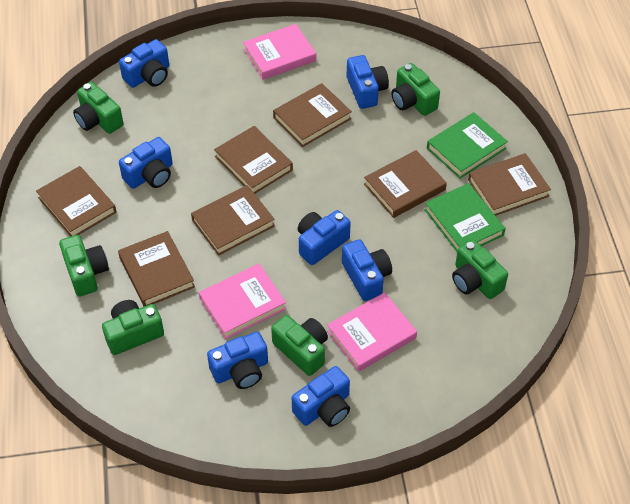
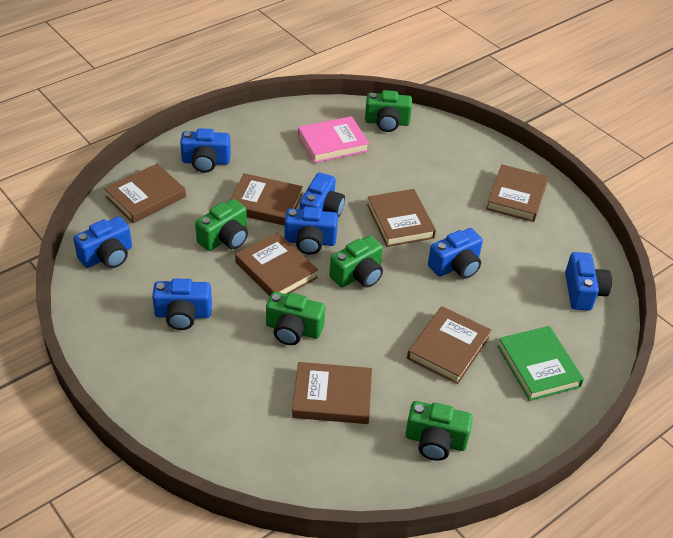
green book: 2 -> 1
green camera: 6 -> 5
pink book: 3 -> 1

